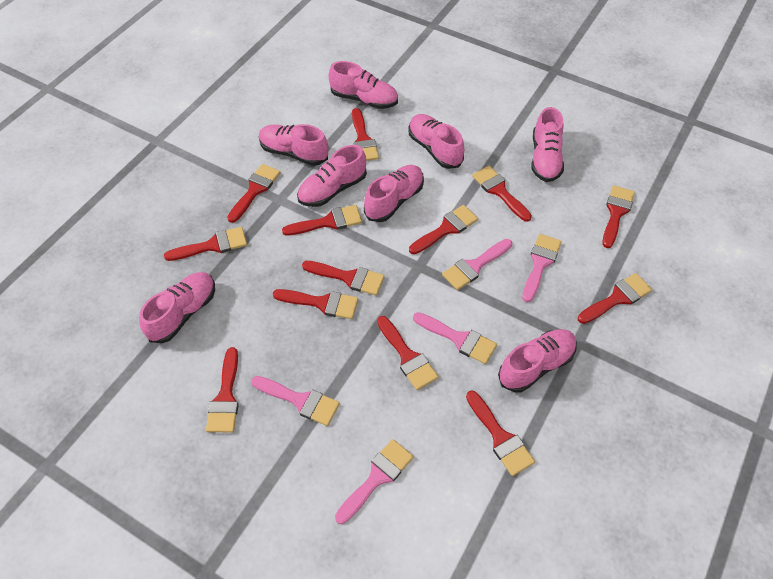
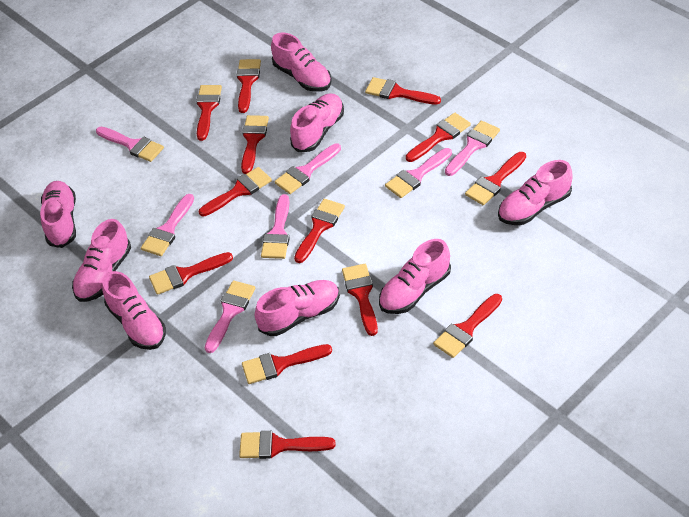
pink brush: 5 -> 7

